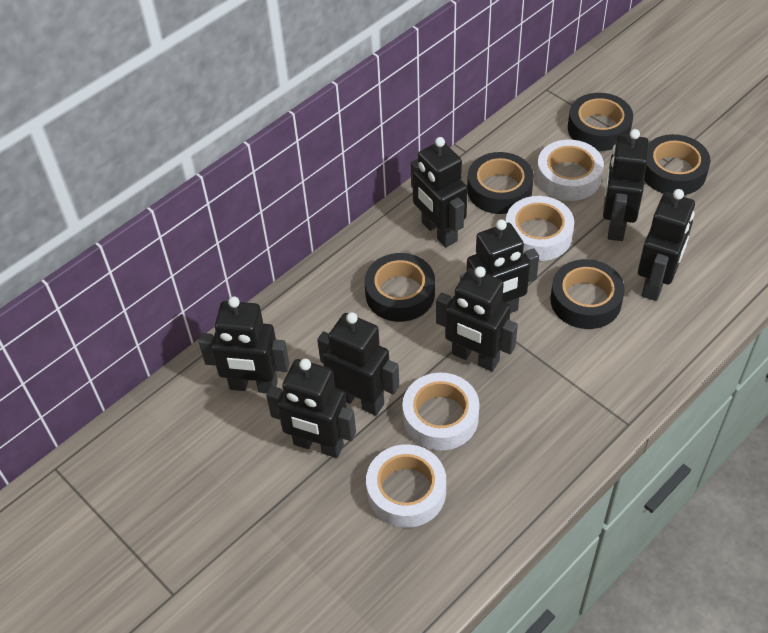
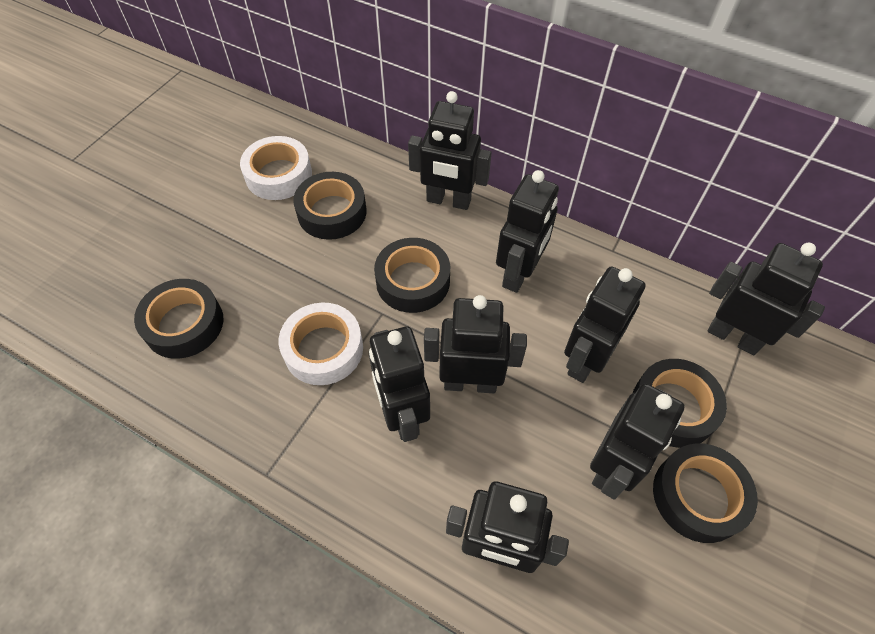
white tape: 4 -> 2

